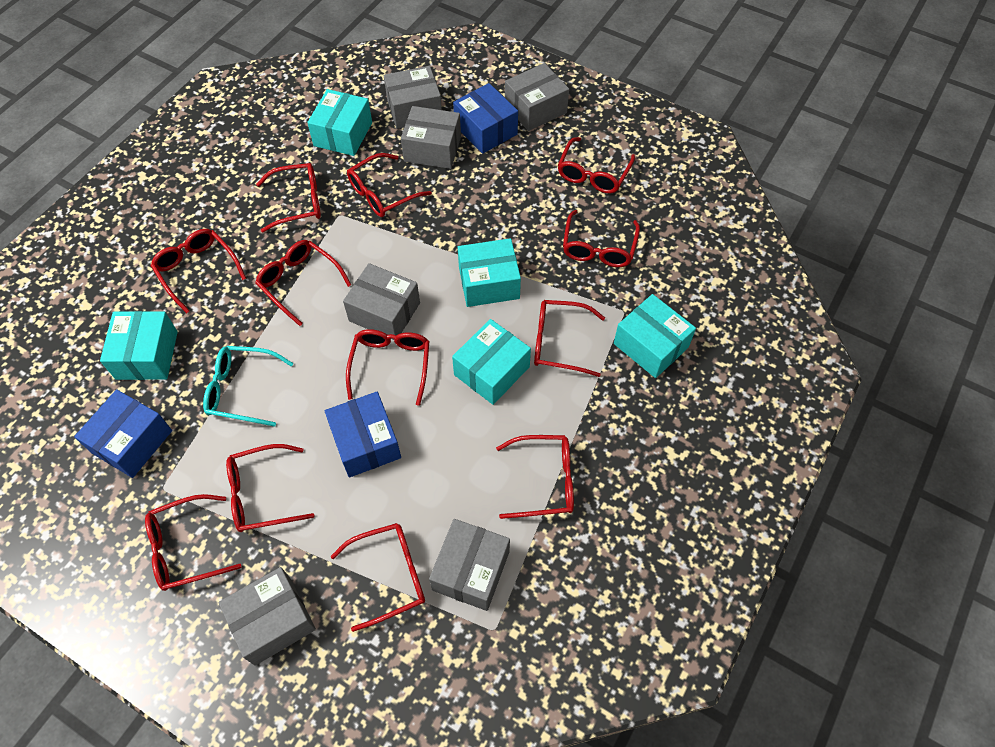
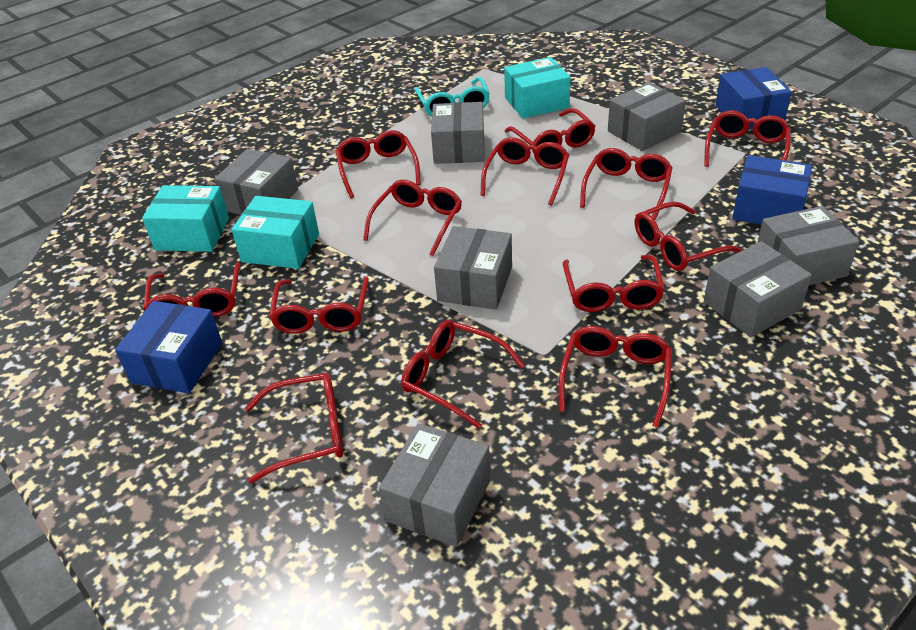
grey box: 6 -> 7
red glasses: 12 -> 13
turquoise box: 5 -> 3

